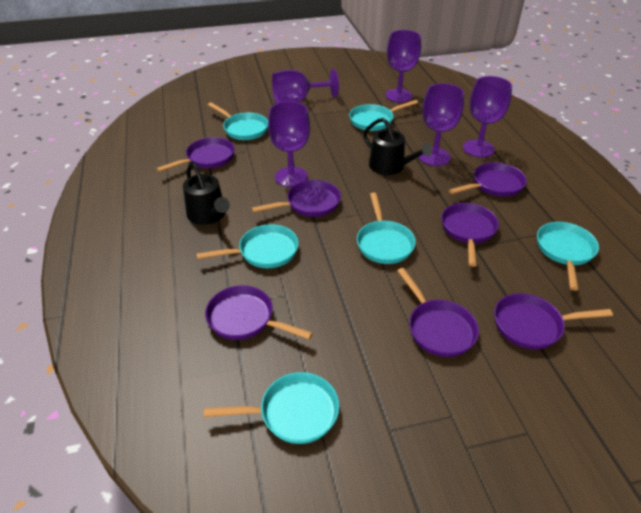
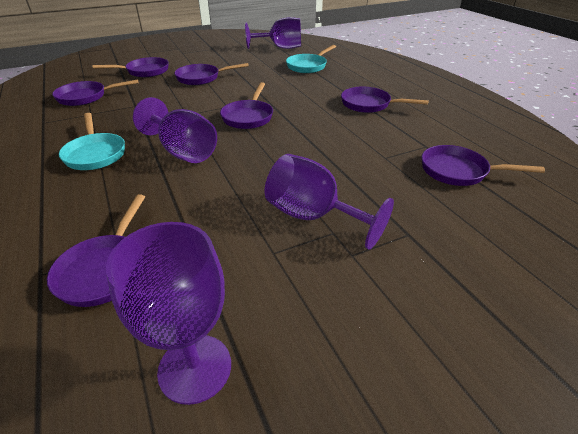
black watering can: 2 -> 0
purple goblet: 5 -> 4
turquoise pan: 6 -> 2

